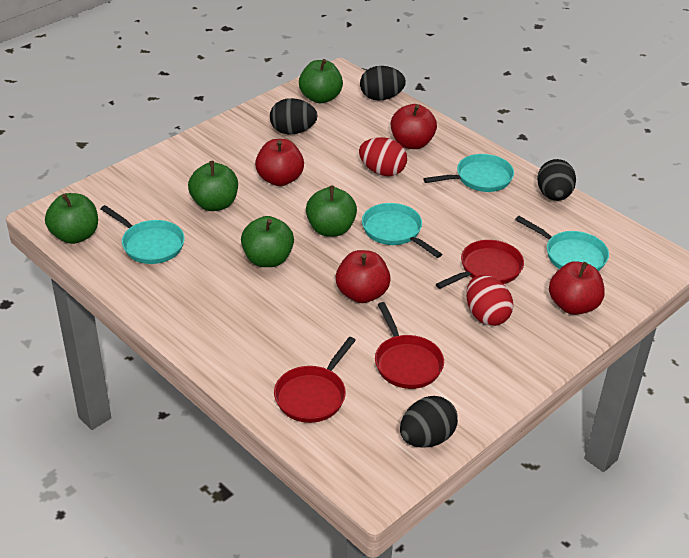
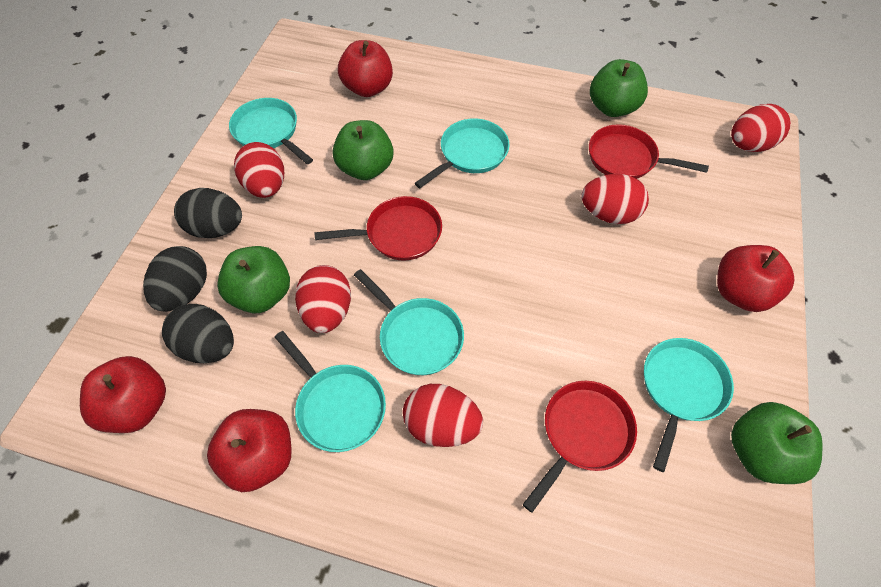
black egg: 4 -> 3
green apple: 5 -> 4
red egg: 2 -> 5
turquoise pan: 4 -> 5

